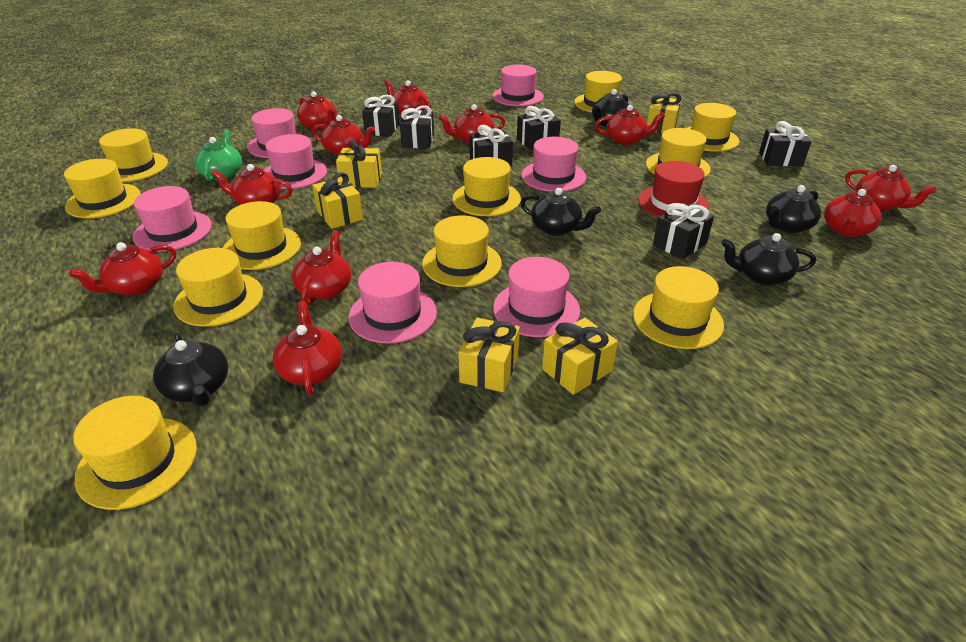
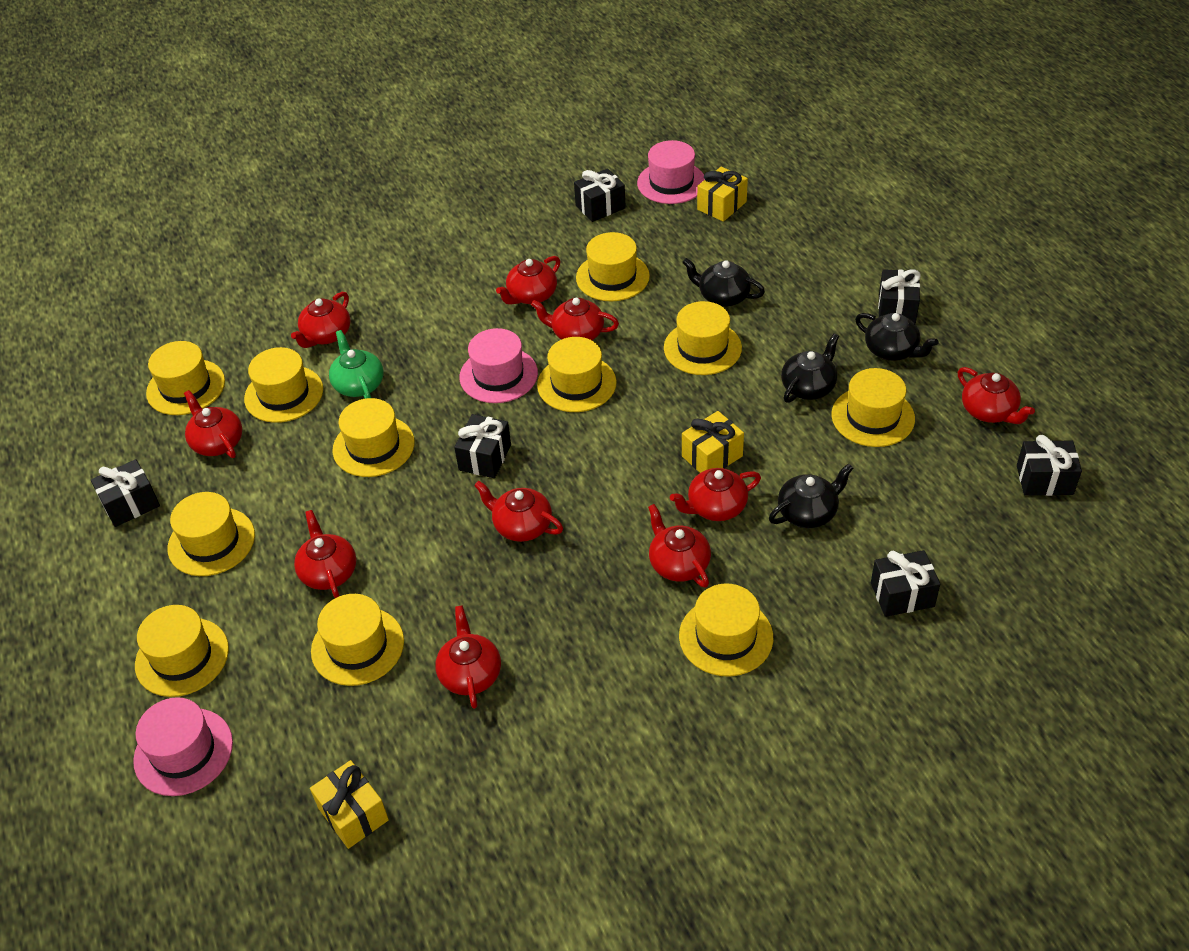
black teapot: 5 -> 4
pink hat: 7 -> 3
red hat: 1 -> 0
red teapot: 11 -> 10
yellow gift: 5 -> 3

